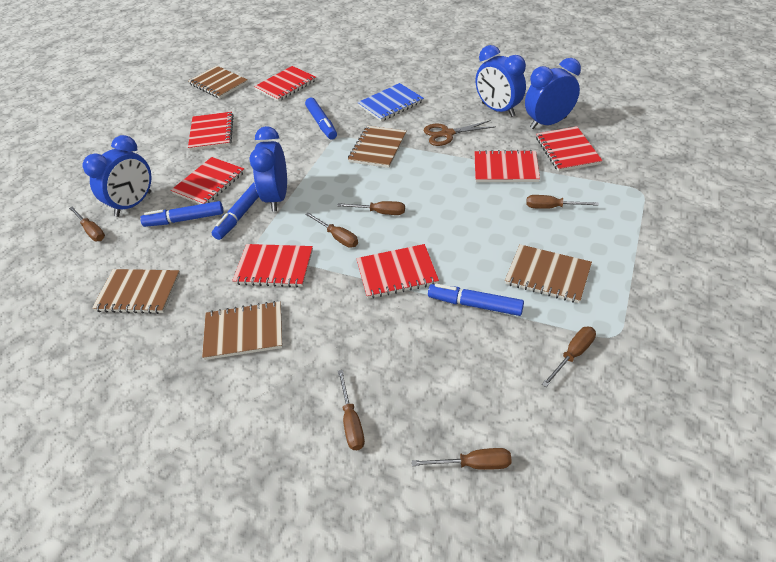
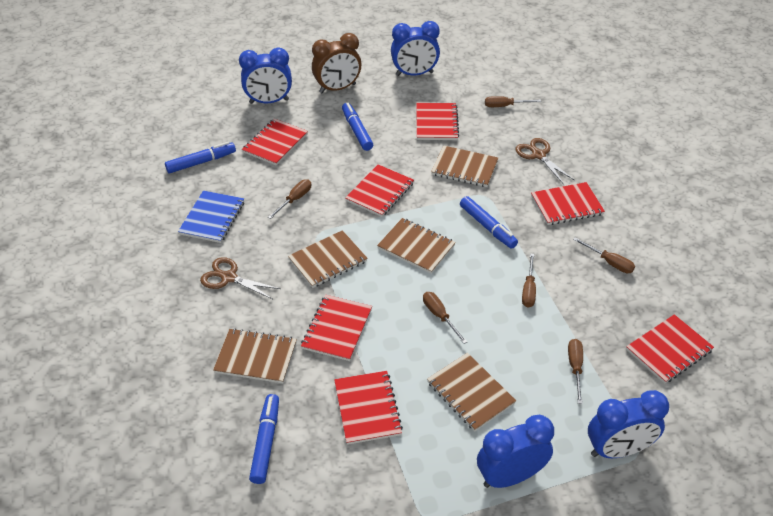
brown clock: 0 -> 1
brown scissors: 1 -> 2
brown screwdriver: 7 -> 6

